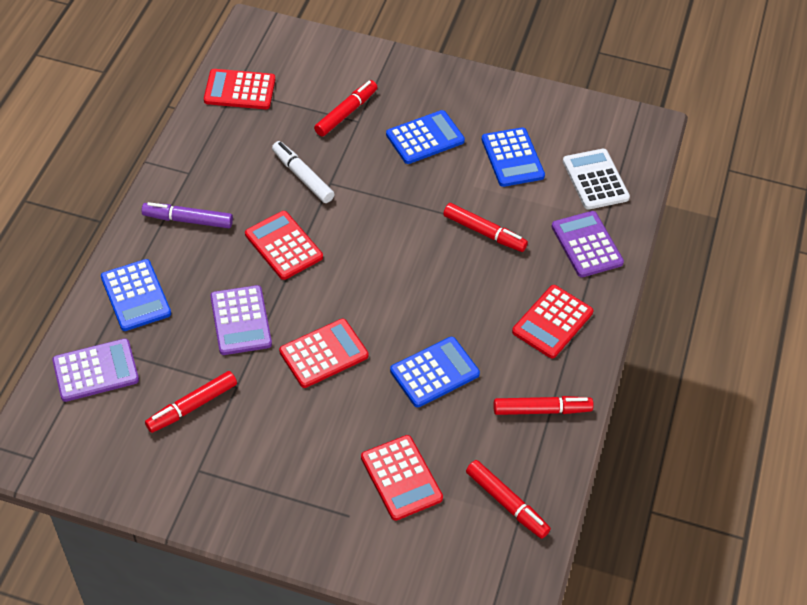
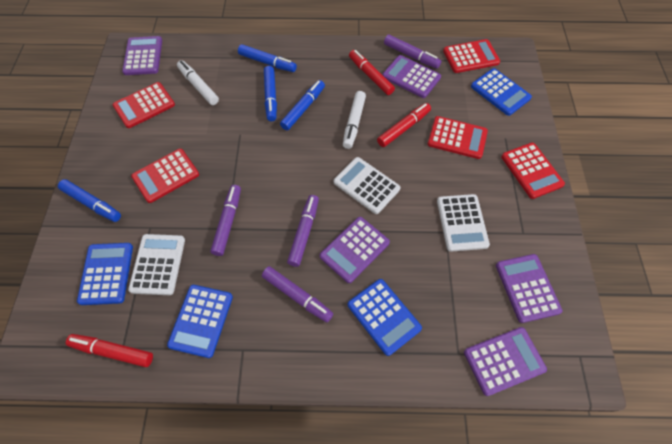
blue marker: 0 -> 4
purple calculator: 3 -> 5
purple marker: 1 -> 4
red marker: 5 -> 3
white calculator: 1 -> 3
white marker: 1 -> 2

